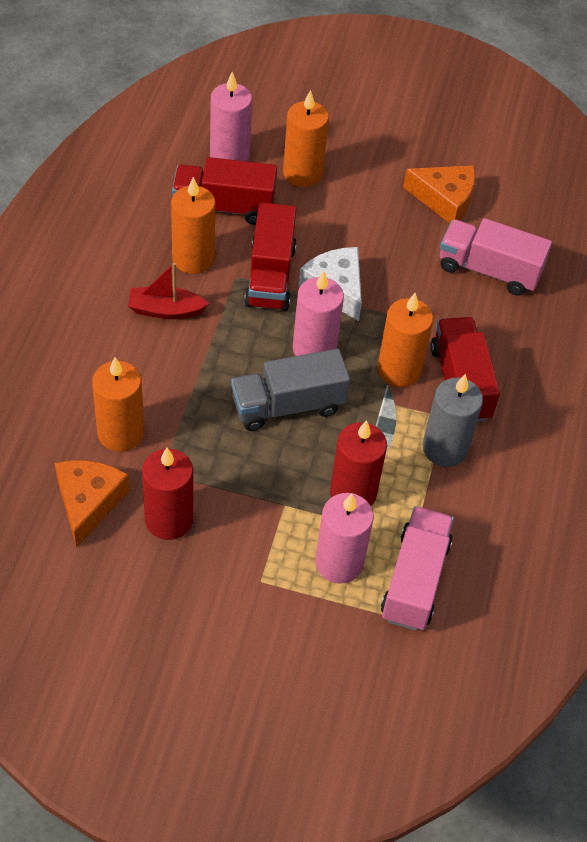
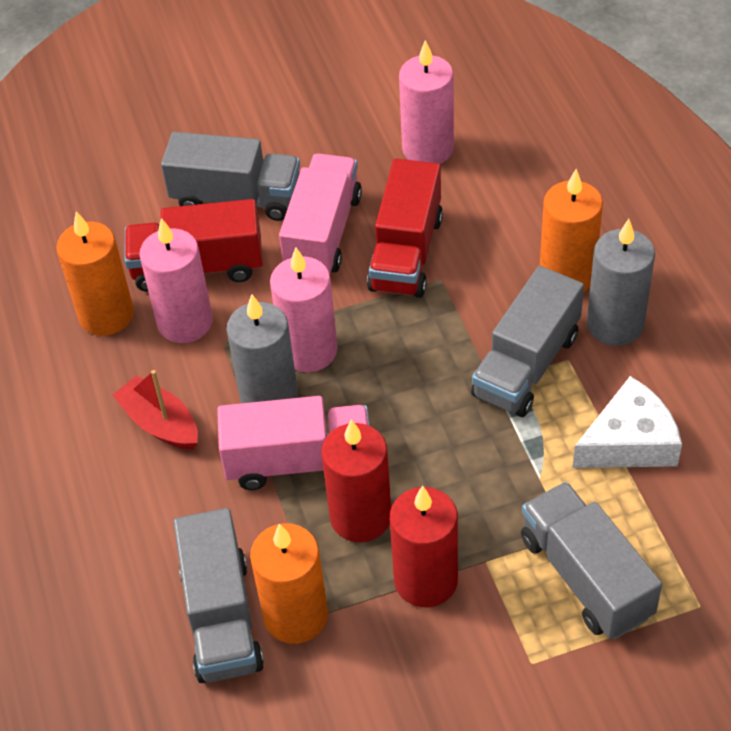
grey candle: 1 -> 2
grey truck: 1 -> 4
orange candle: 4 -> 3
orange cheese: 2 -> 0
red truck: 3 -> 2

